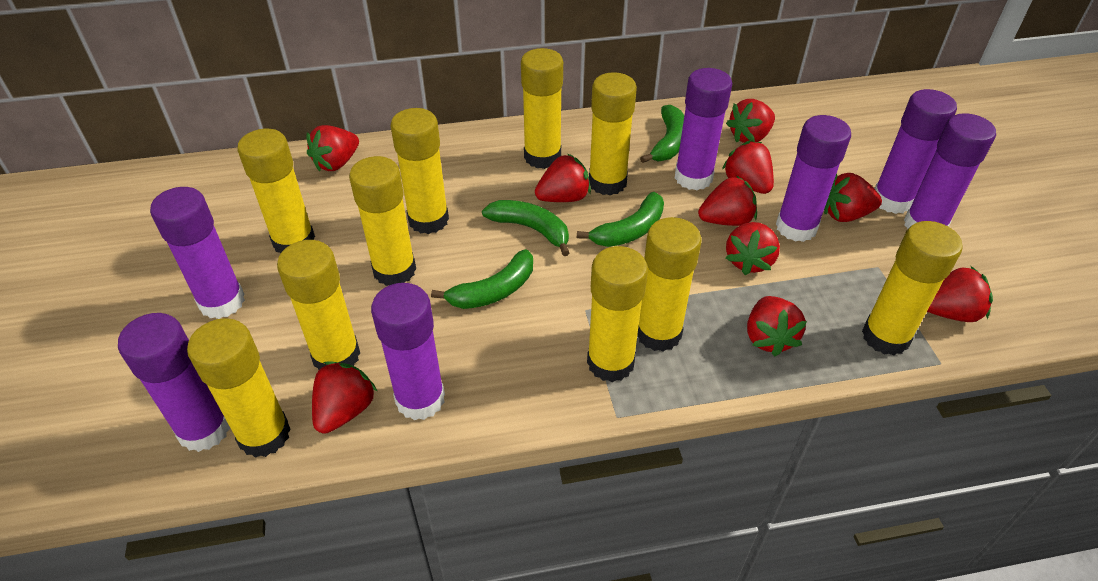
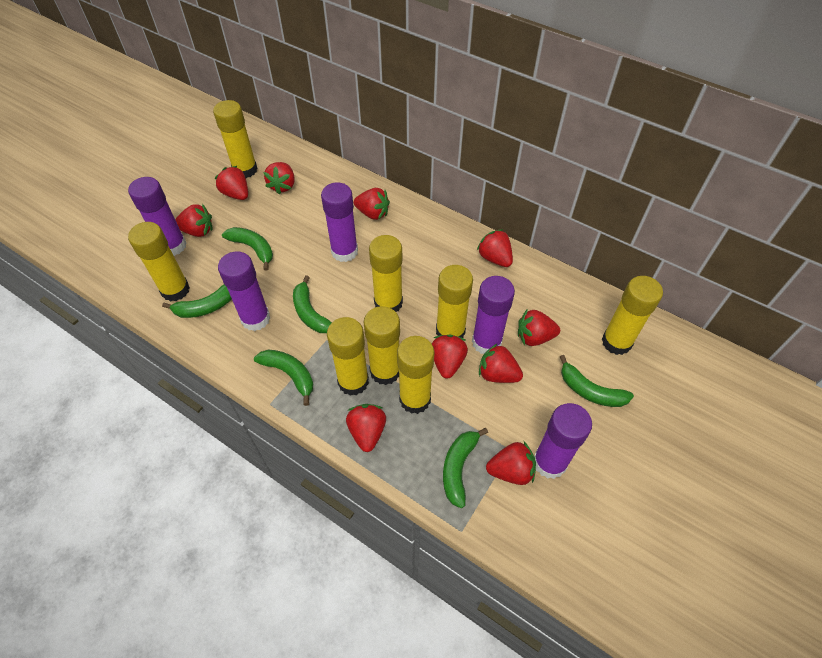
green banana: 4 -> 6
purple glue stick: 7 -> 5
yellow glue stick: 10 -> 8

